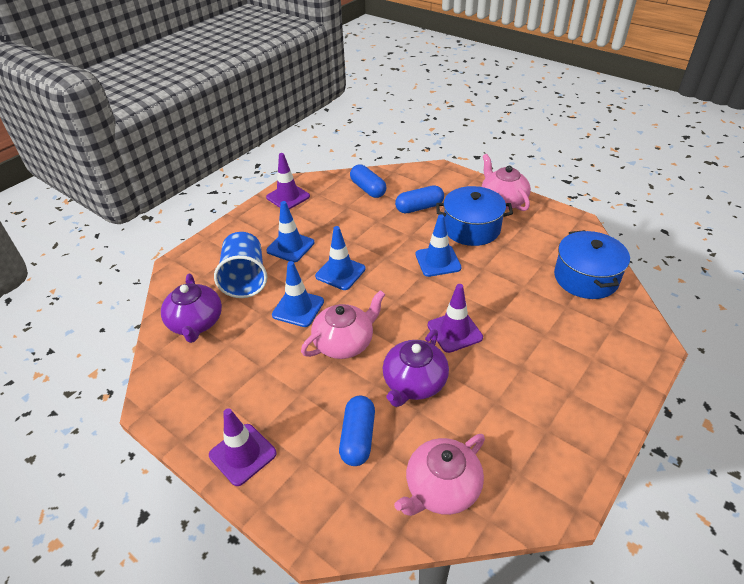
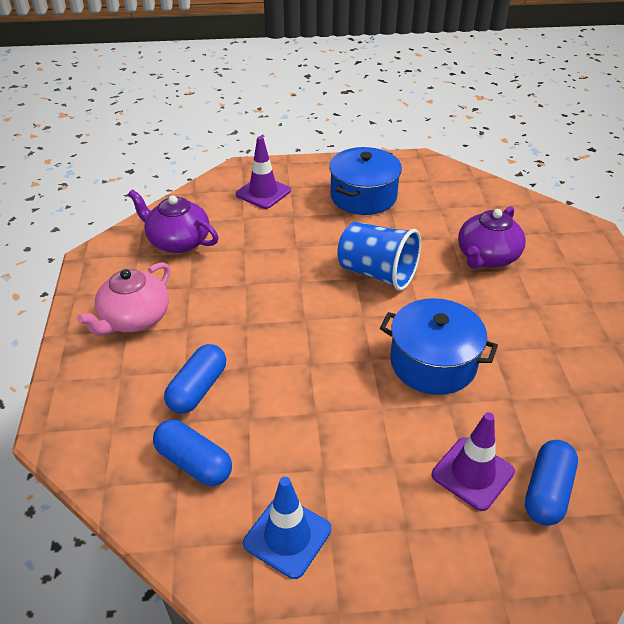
blue traffic cone: 4 -> 1
pink teapot: 3 -> 1
purple traffic cone: 3 -> 2

